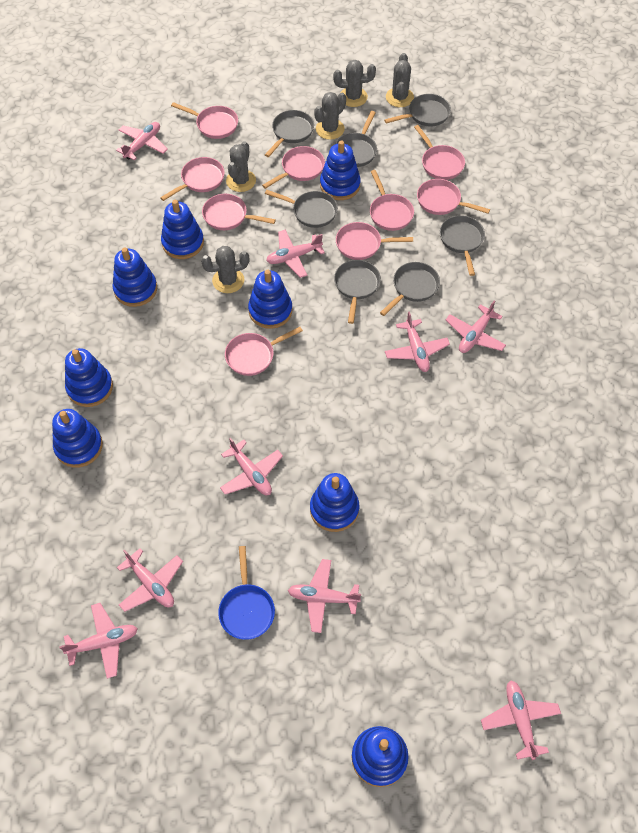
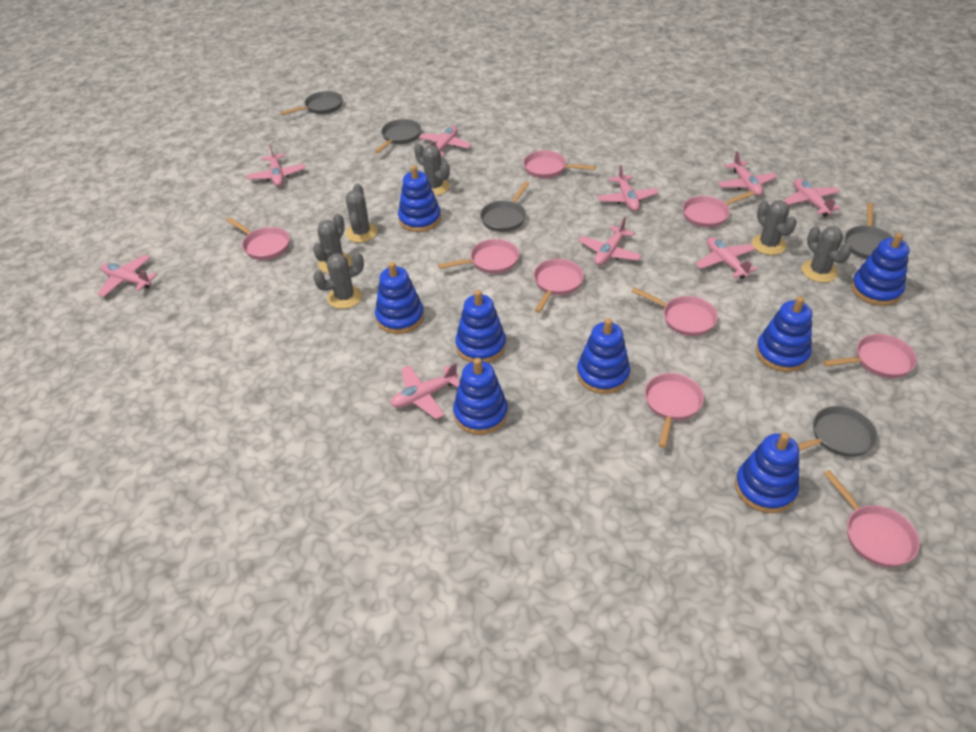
blue pan: 1 -> 0
grey cactus: 5 -> 6
grey pan: 7 -> 5

